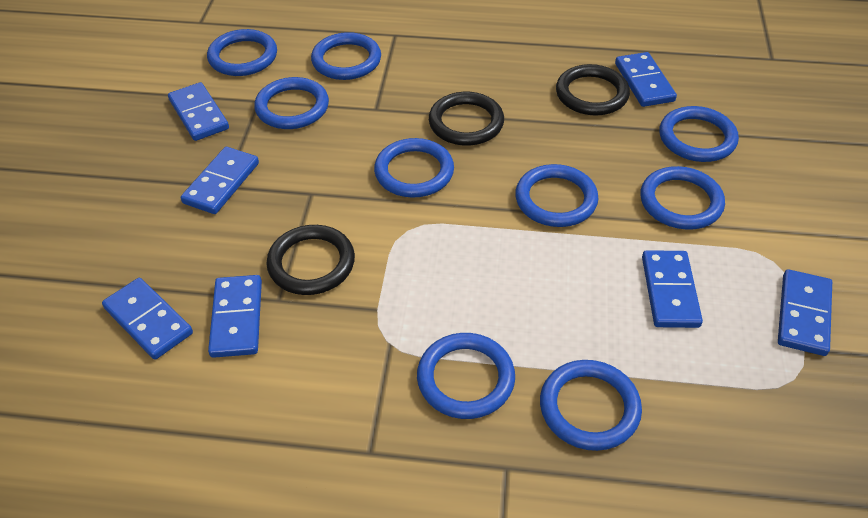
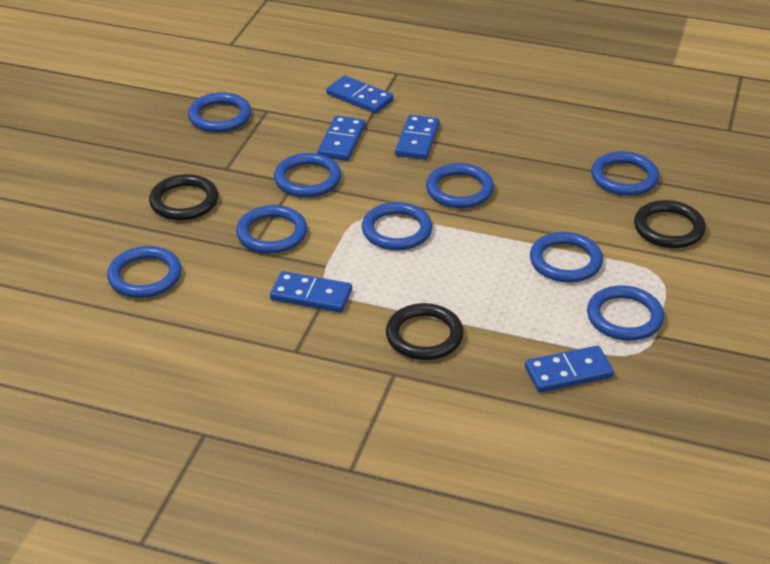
blue domino: 7 -> 5

